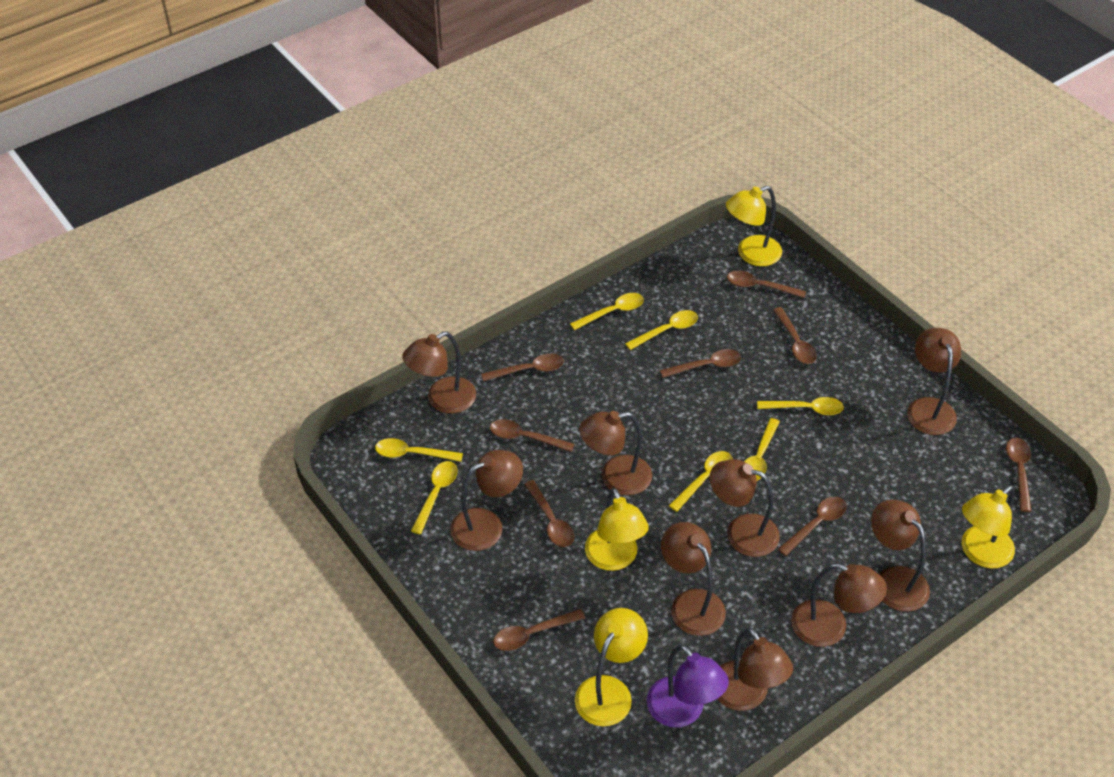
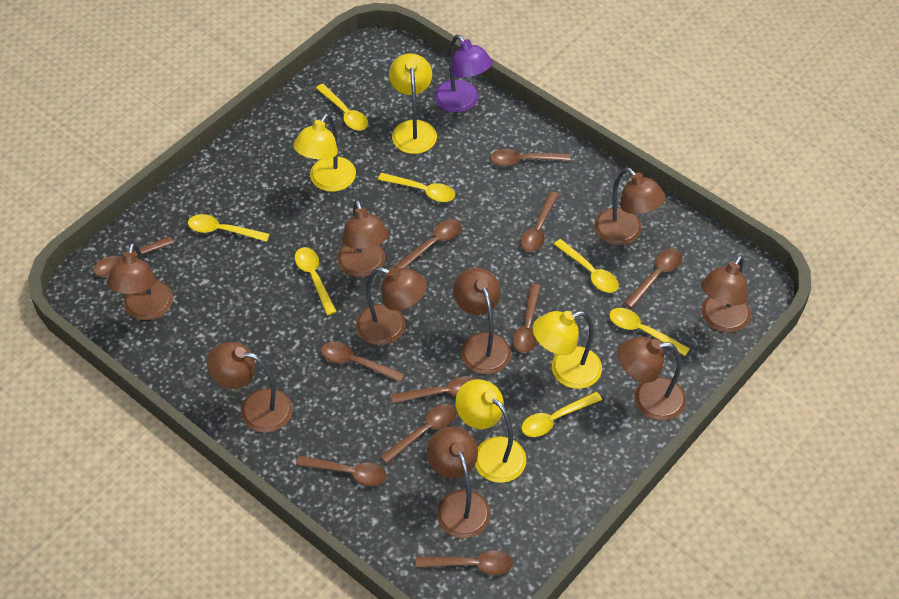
brown spoon: 9 -> 11

